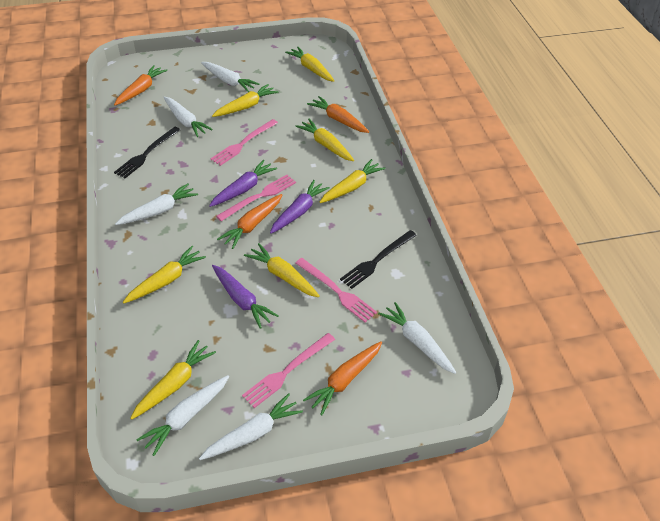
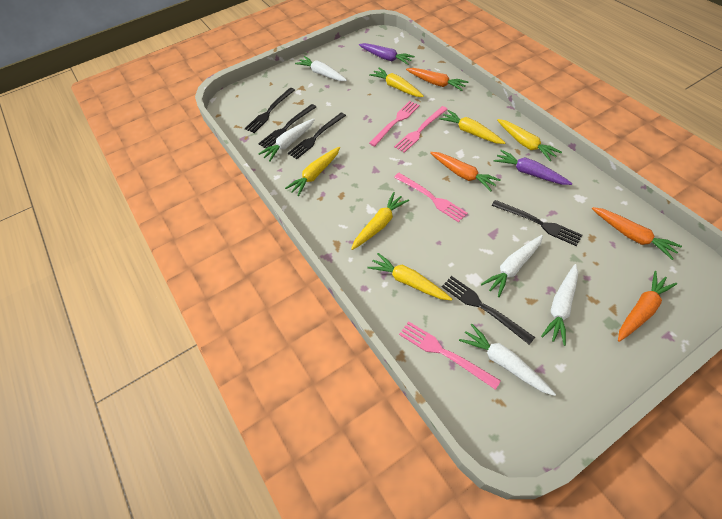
black fork: 2 -> 5
purple carrot: 3 -> 2
white carrot: 6 -> 5
yellow carrot: 7 -> 6

